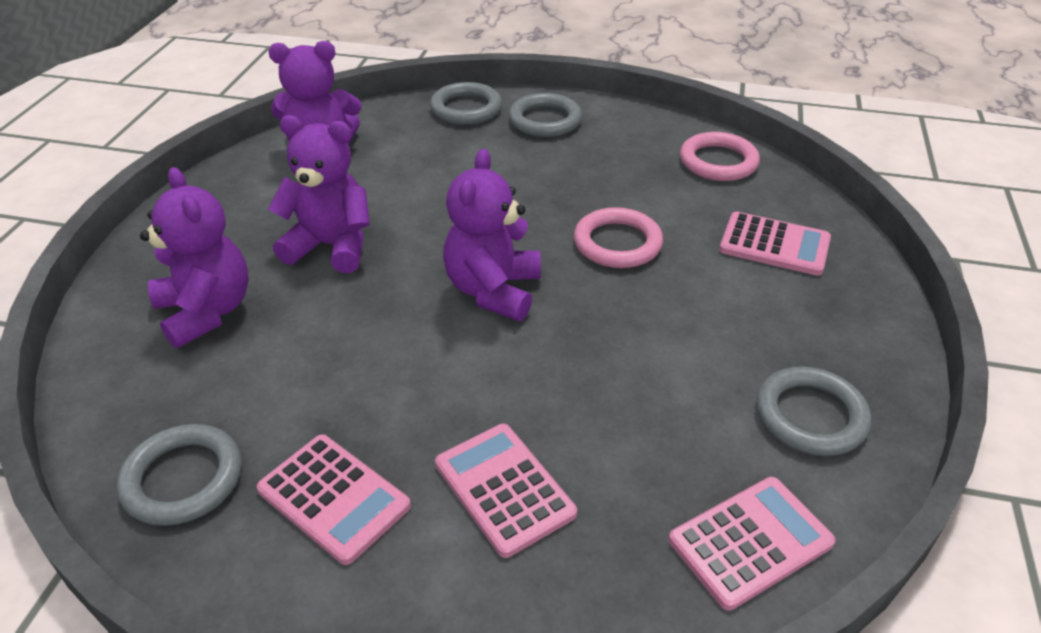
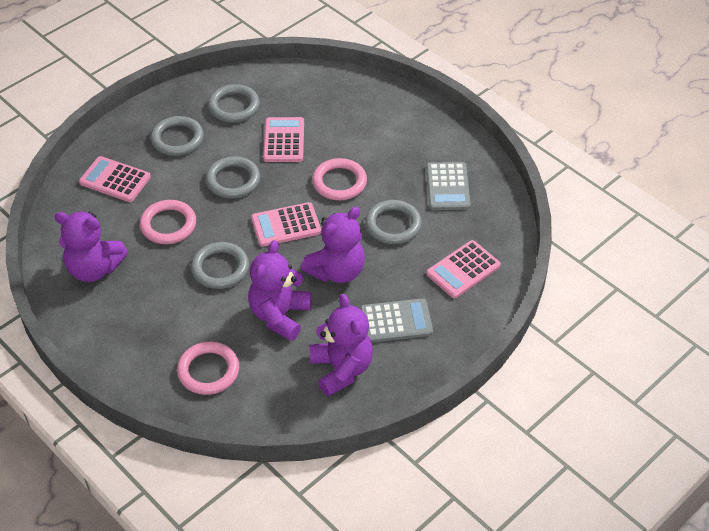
grey calculator: 0 -> 2
grey ring: 4 -> 5
pink ring: 2 -> 3

